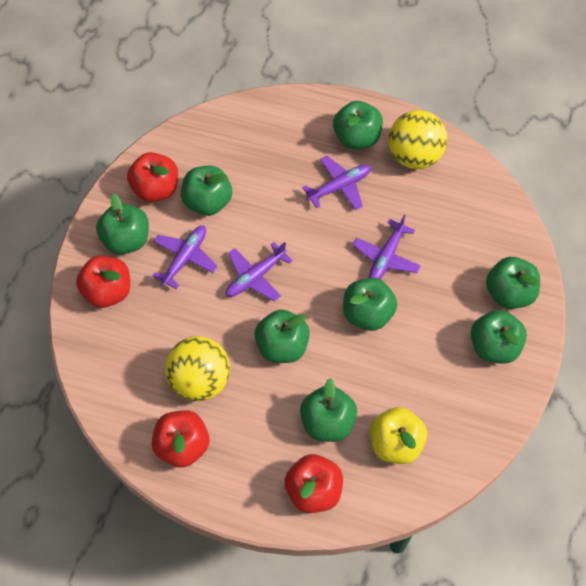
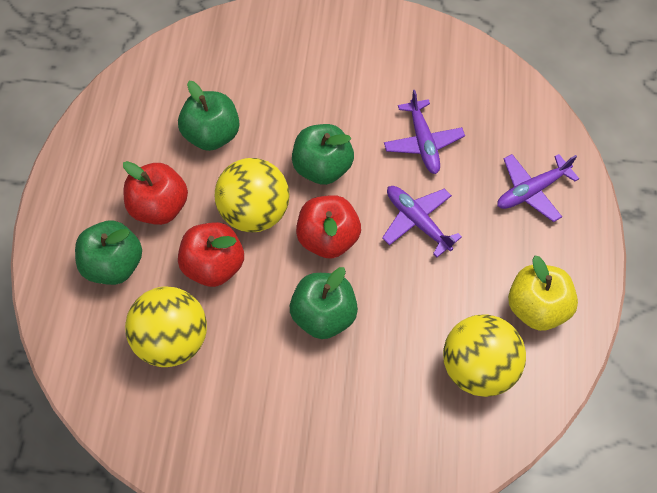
green apple: 8 -> 4
purple plane: 4 -> 3
red apple: 4 -> 3
yellow ball: 2 -> 3

